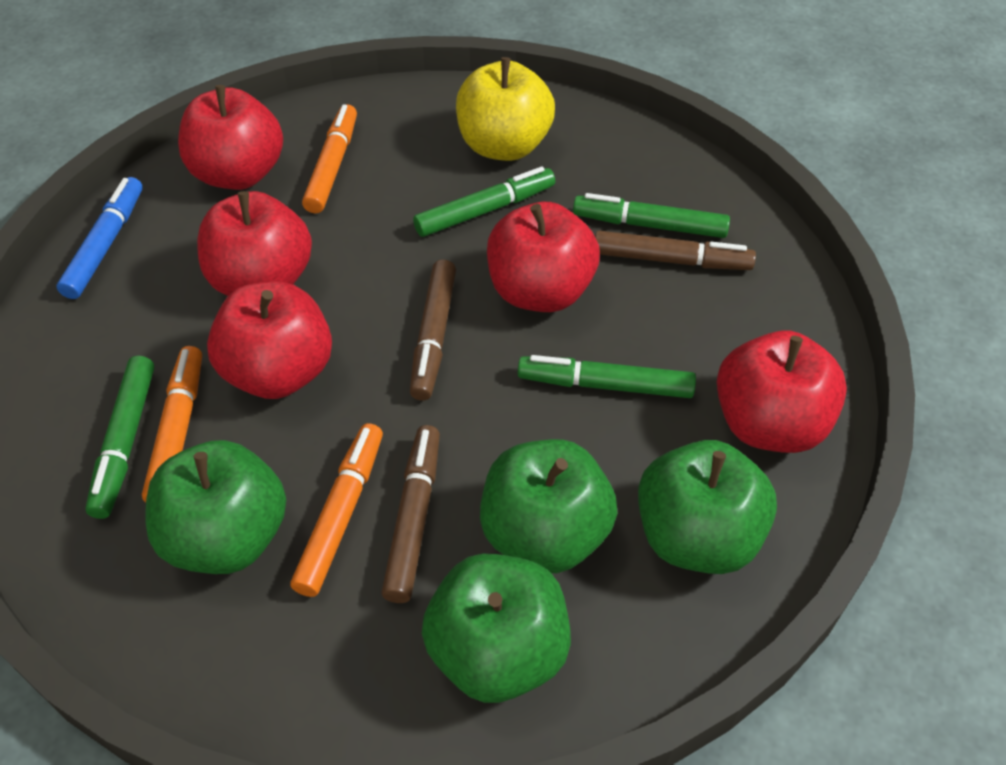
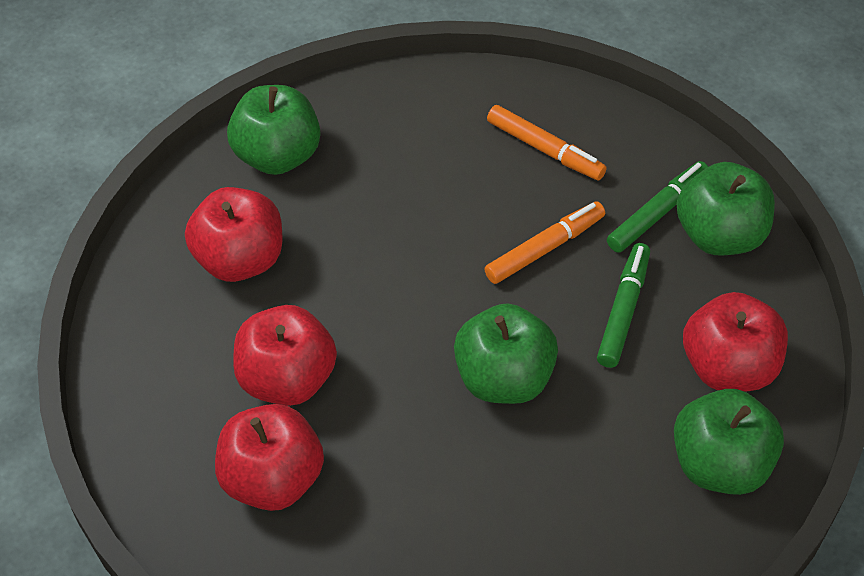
blue marker: 1 -> 0
brown marker: 3 -> 0
green marker: 4 -> 2
orange marker: 3 -> 2
red apple: 5 -> 4
yellow apple: 1 -> 0

